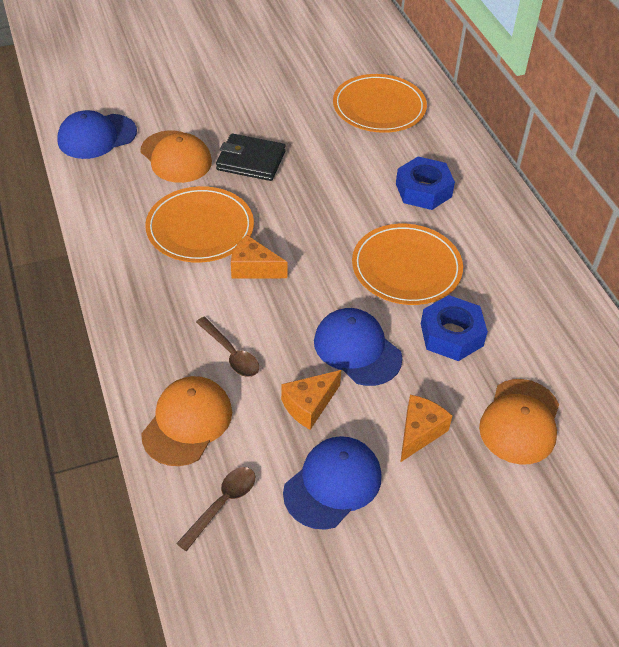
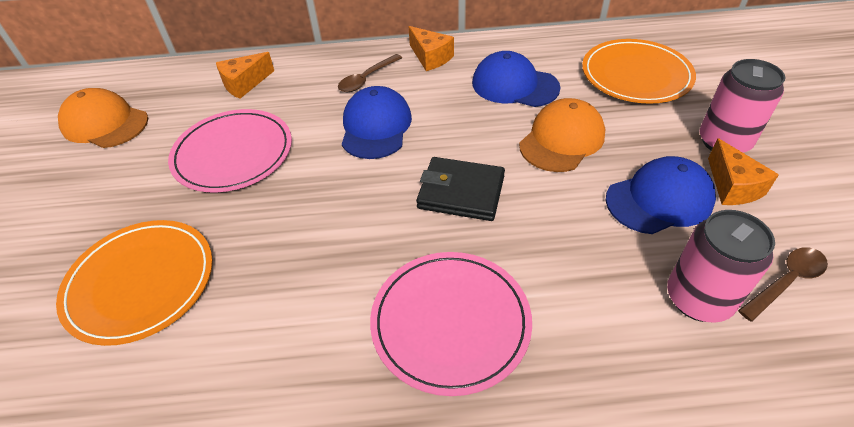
blue nut: 2 -> 0
orange cap: 3 -> 2
orange plate: 3 -> 2
pink can: 0 -> 2
pink plate: 0 -> 2

